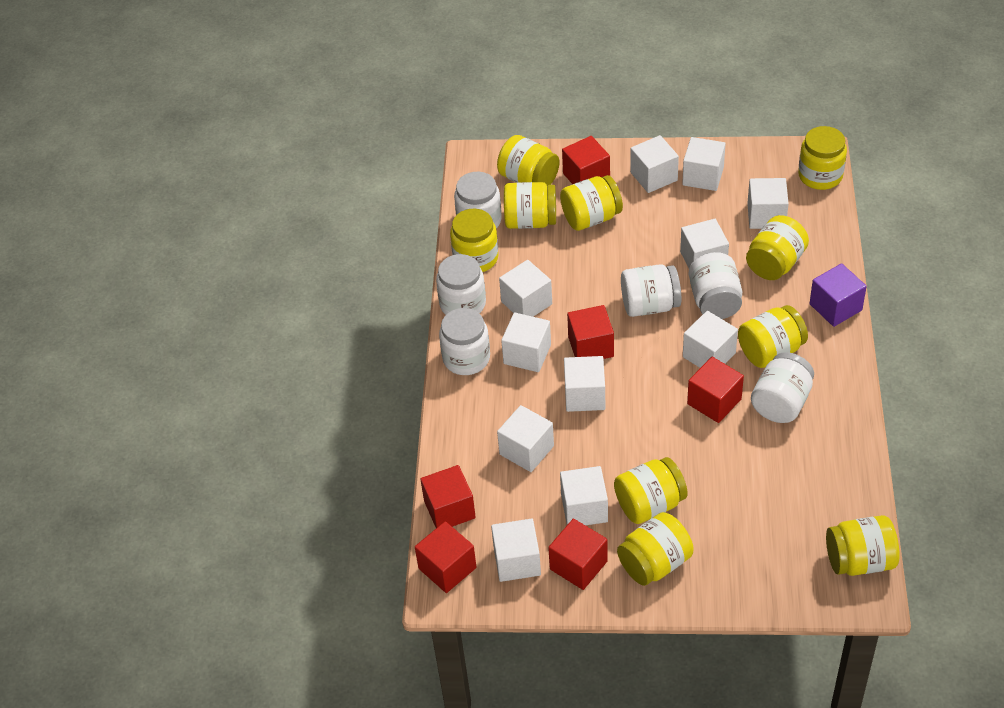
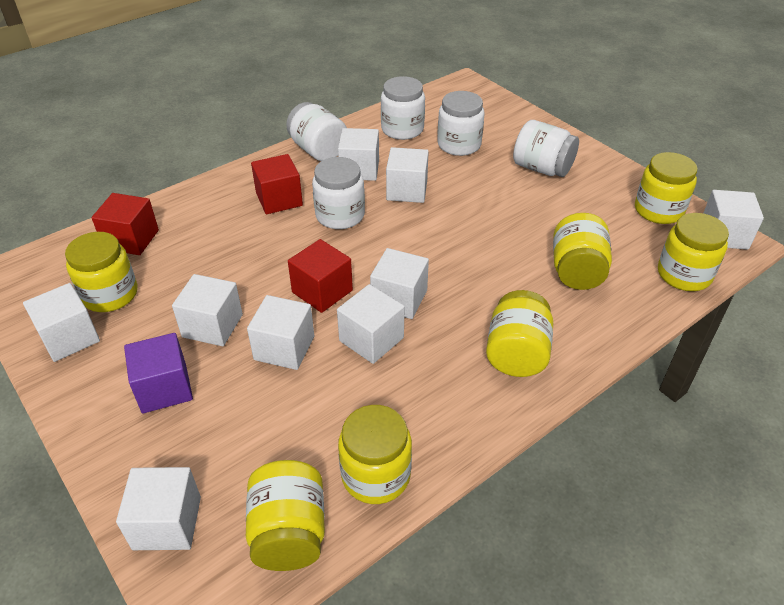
red cube: 6 -> 3
white cube: 11 -> 9
white jar: 6 -> 5
yellow jar: 10 -> 7

